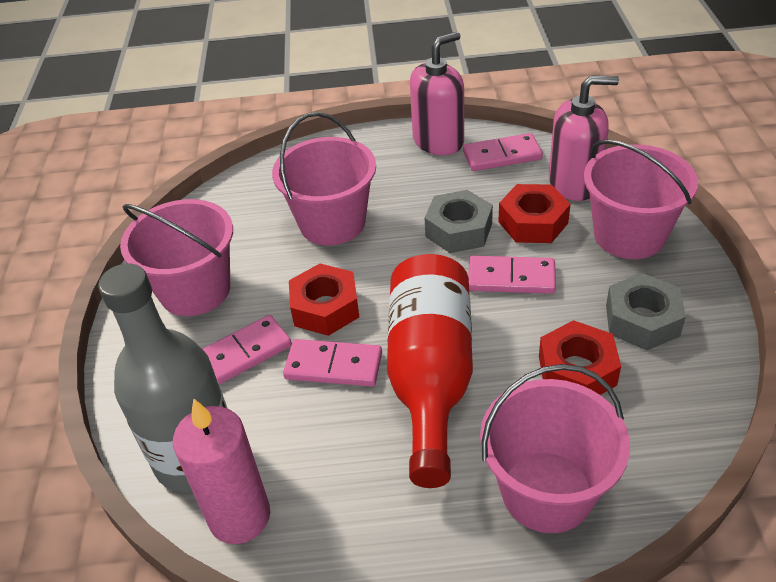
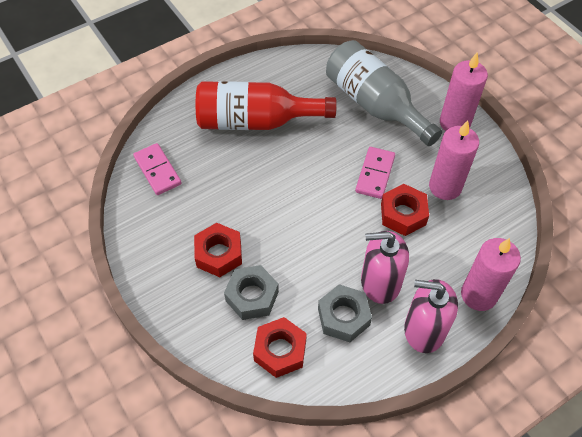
pink bucket: 4 -> 0
pink candle: 1 -> 3
pink domino: 4 -> 2

